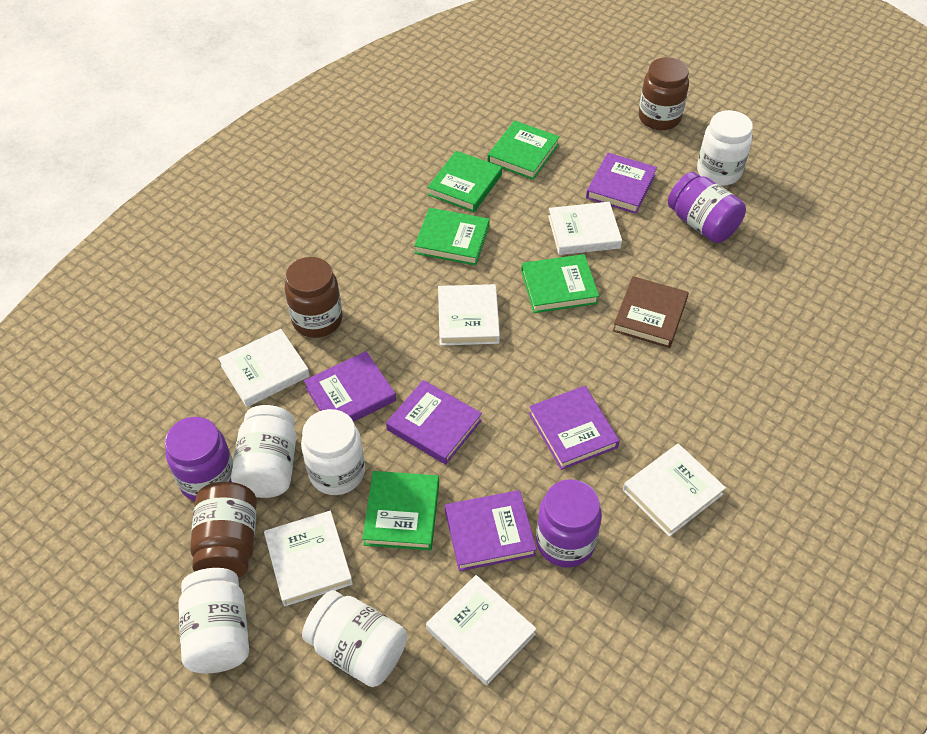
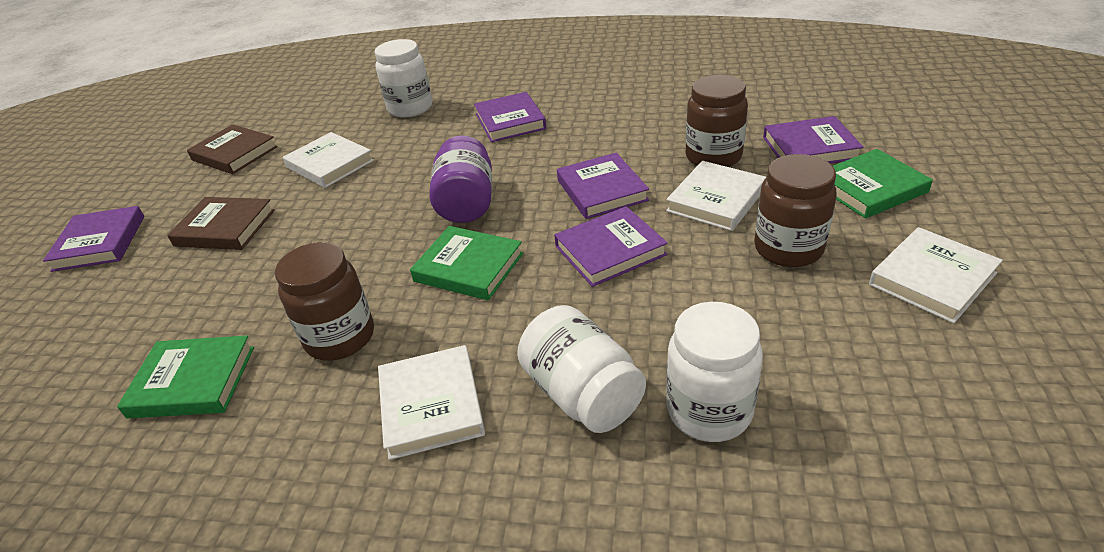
brown book: 1 -> 2
green book: 5 -> 3
purple jar: 3 -> 1
white book: 6 -> 4
white jar: 5 -> 3

